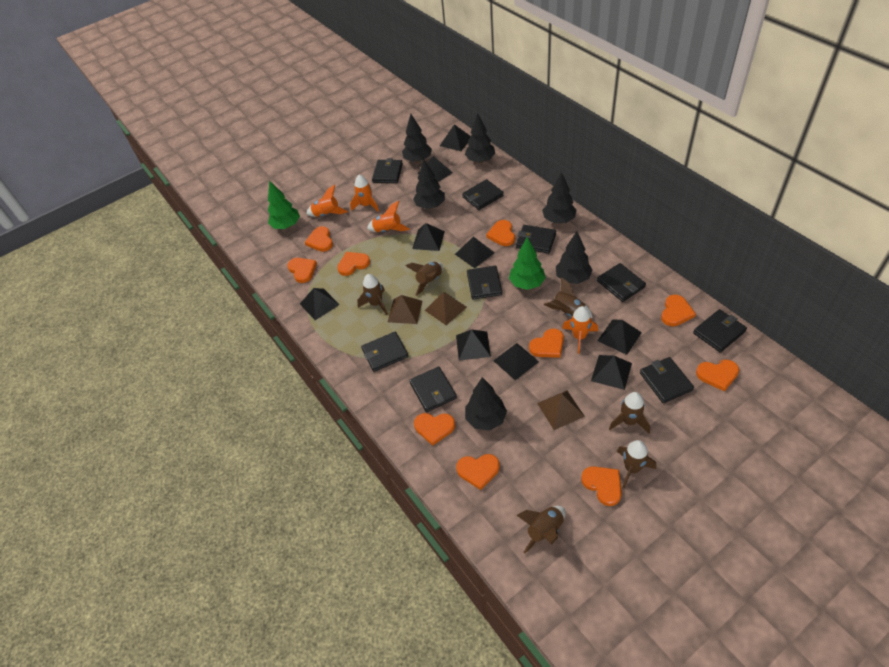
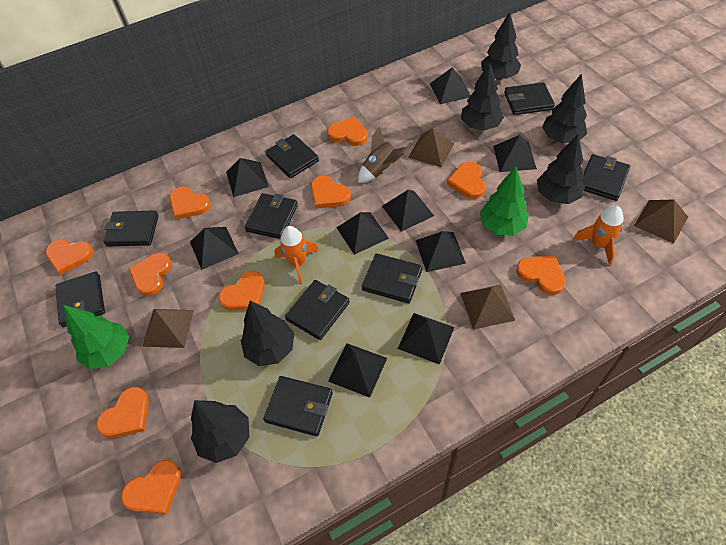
brown pyramid: 3 -> 4
brown rocket: 6 -> 1
orange rocket: 4 -> 2

